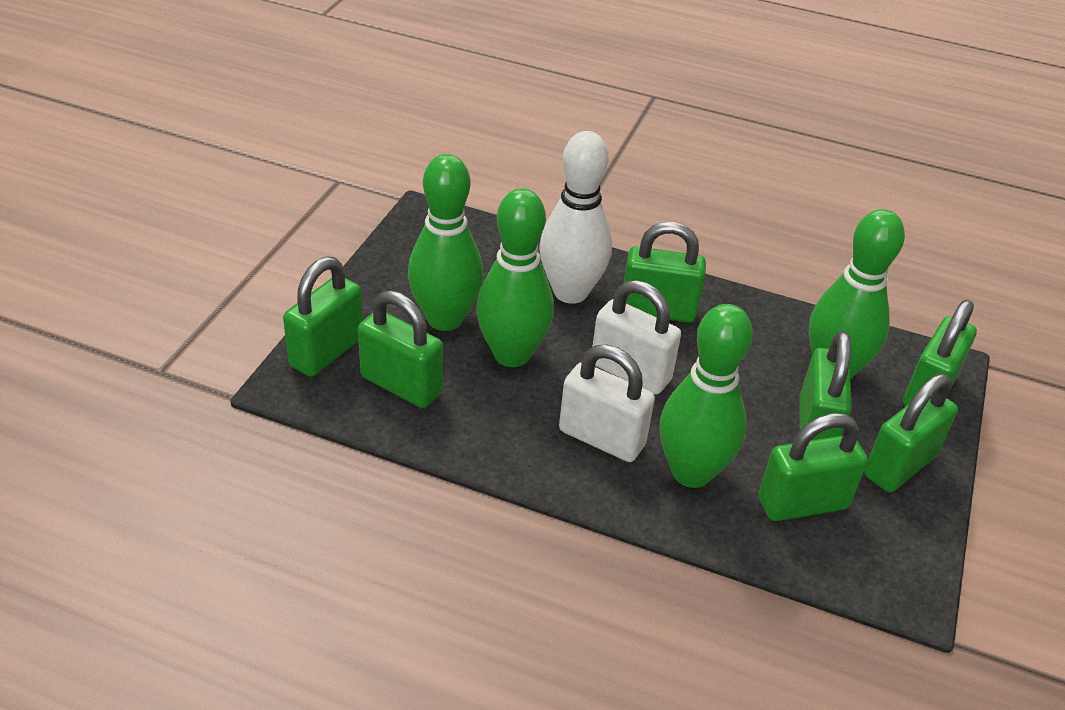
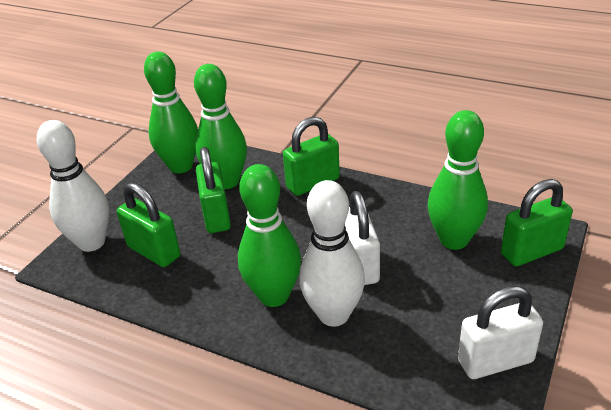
green padlock: 7 -> 4
white bowling pin: 1 -> 2

